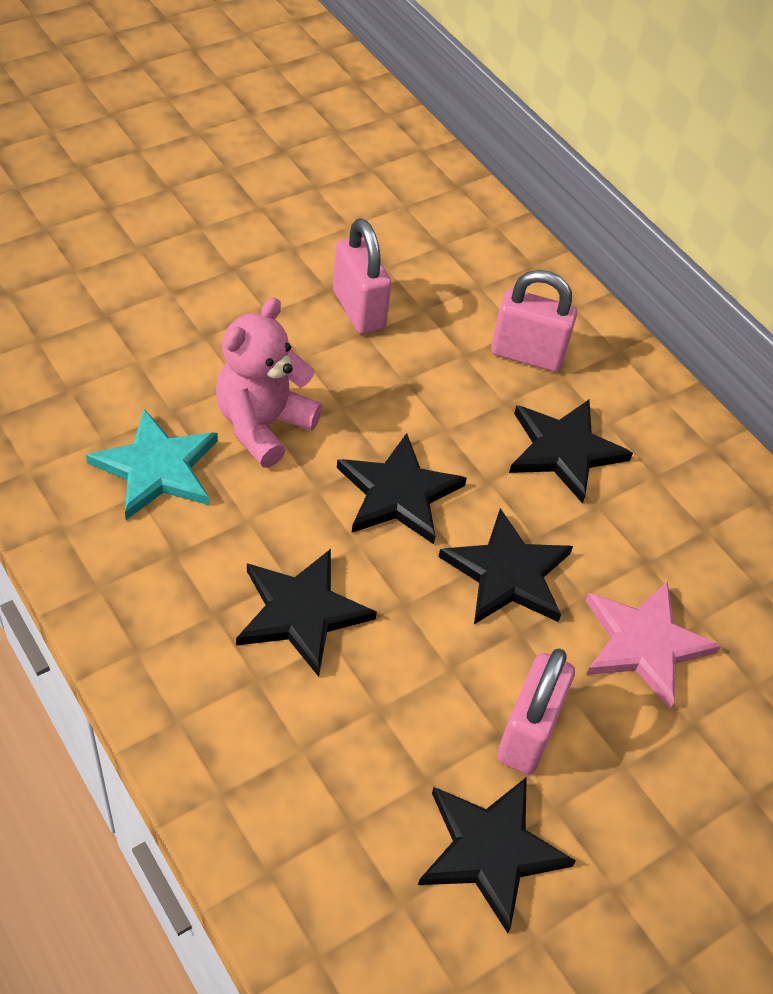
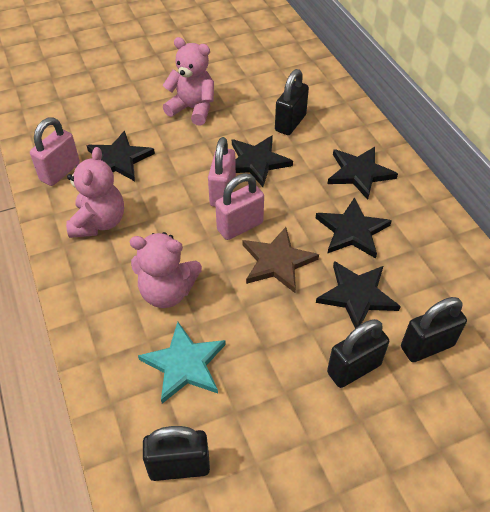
black padlock: 0 -> 4
brown star: 0 -> 1
pink star: 1 -> 0
pink teddy bear: 1 -> 3

